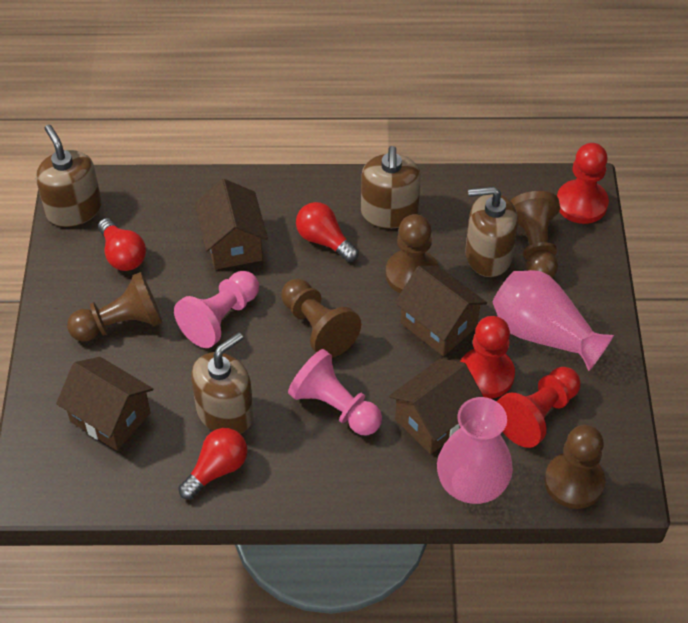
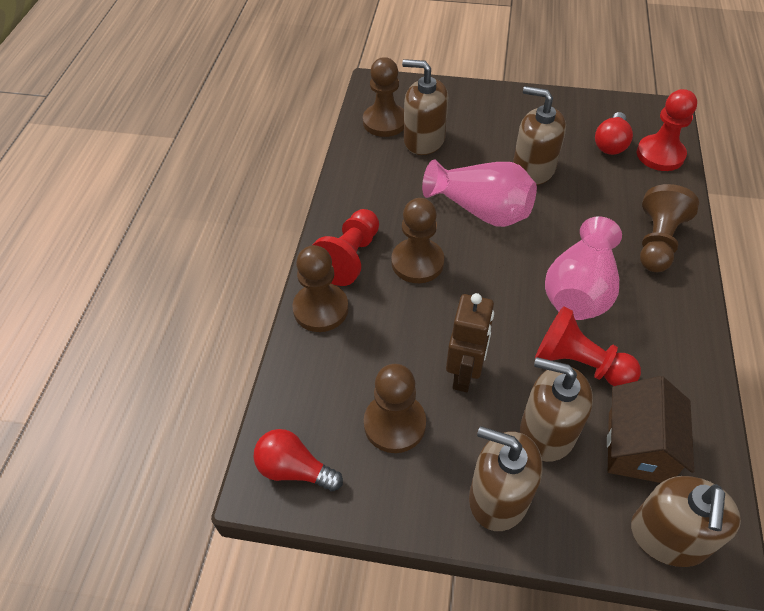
brown house: 4 -> 1
brown robot: 0 -> 1
brown soap dispenser: 4 -> 5
pink pawn: 2 -> 0
red light bulb: 3 -> 2

